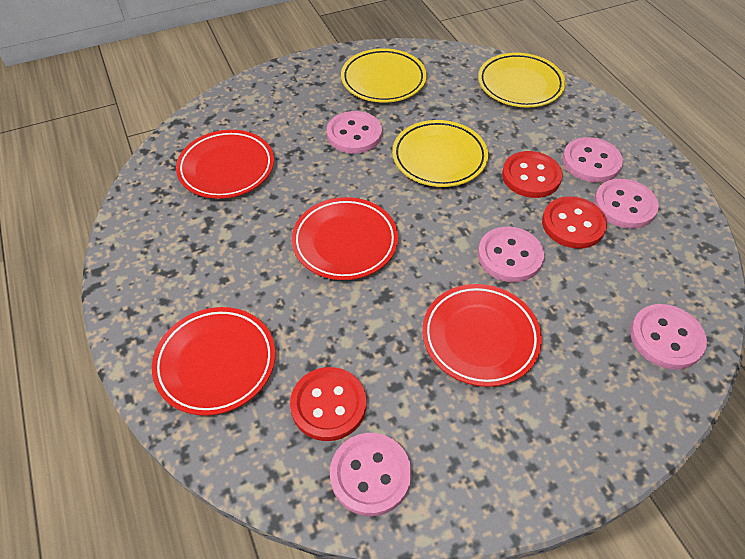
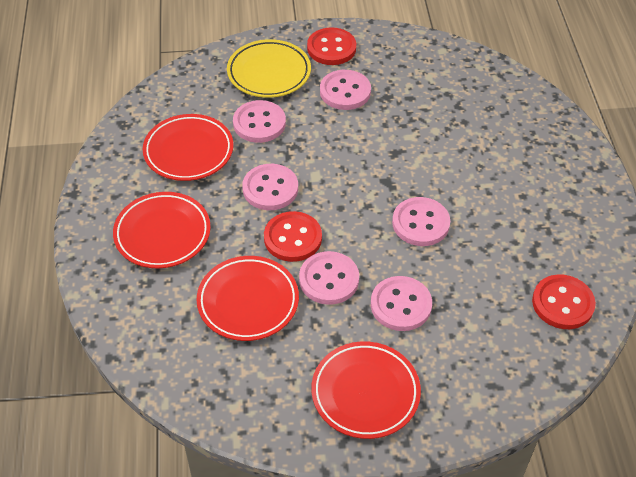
yellow plate: 3 -> 1

